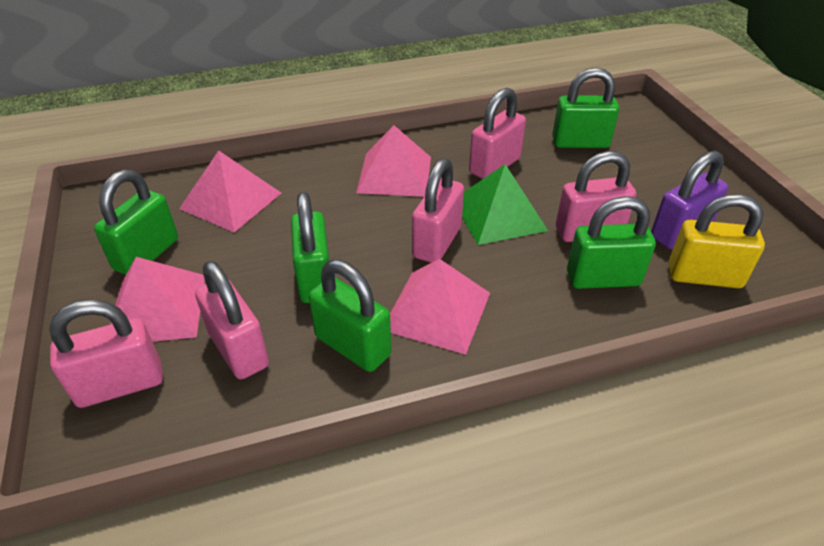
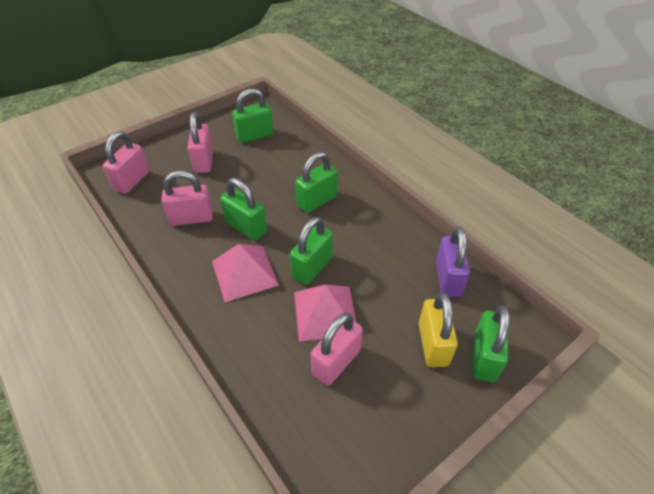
green pyramid: 1 -> 0
pink padlock: 5 -> 4
pink pyramid: 4 -> 2

